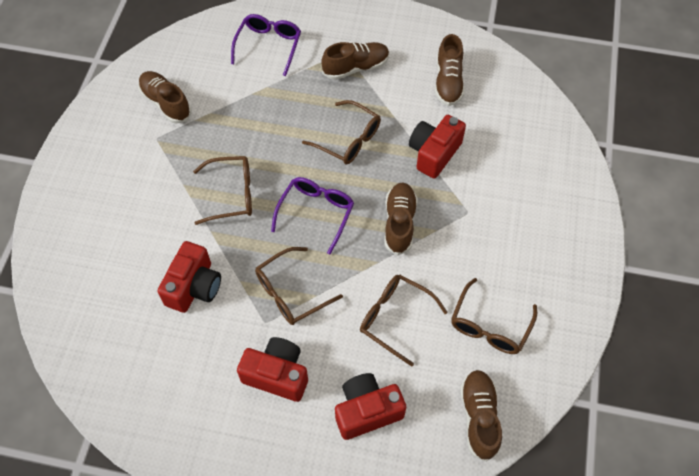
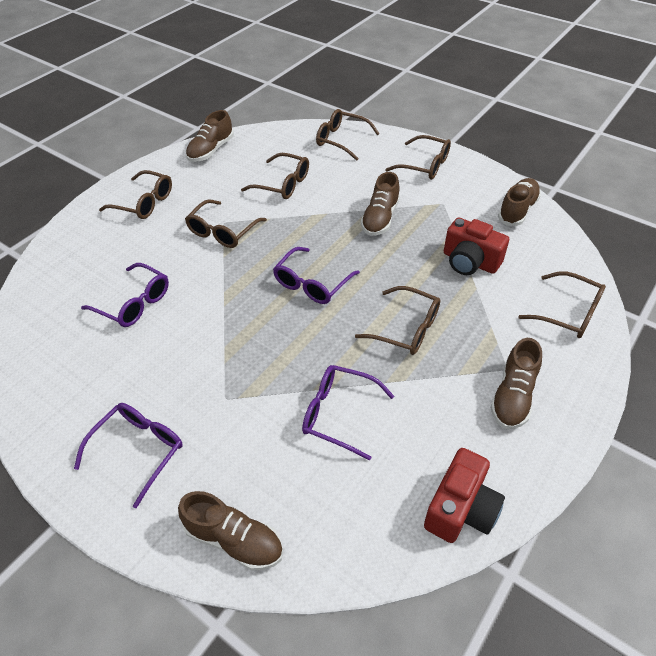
brown glasses: 5 -> 7
purple glasses: 2 -> 4
red camera: 4 -> 2

